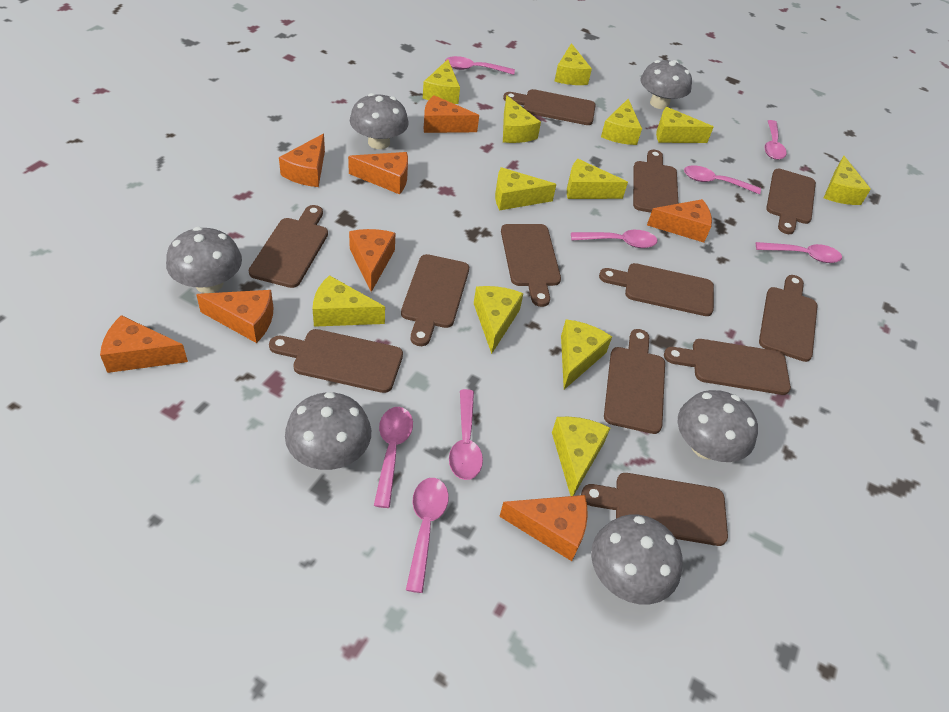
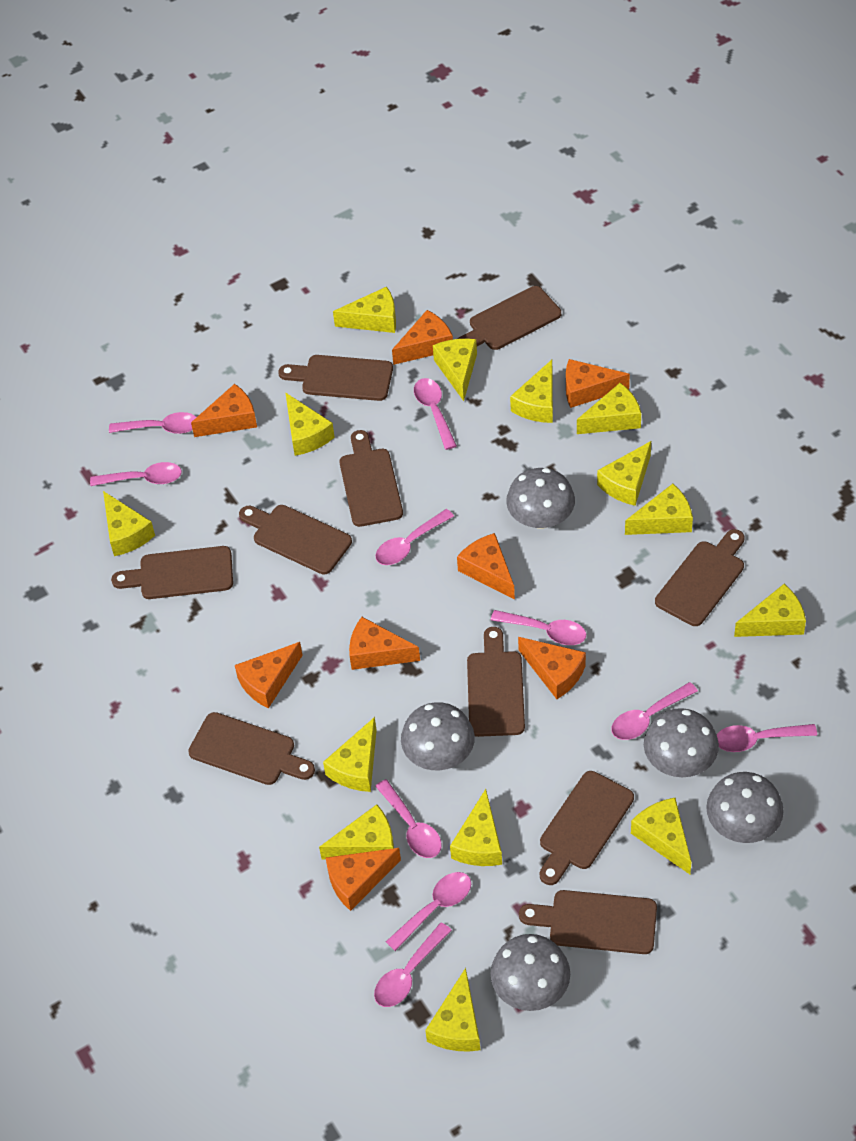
brown cutting board: 12 -> 10
grey mushroom: 6 -> 5
pink spoon: 8 -> 10
yellow cheese: 12 -> 14

